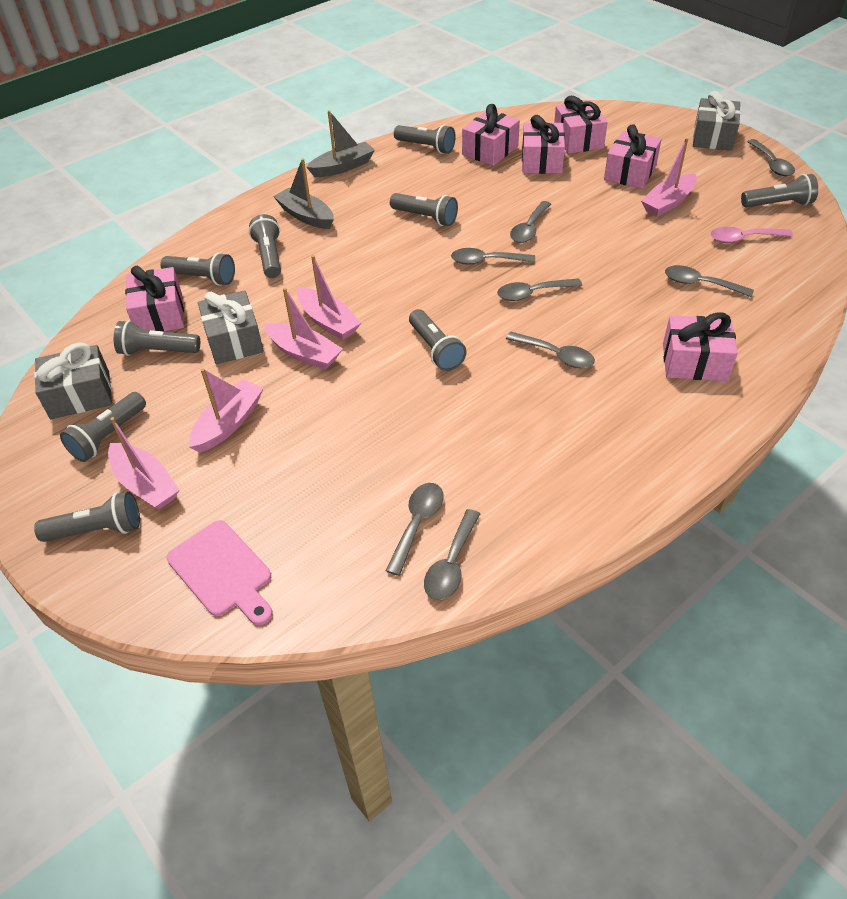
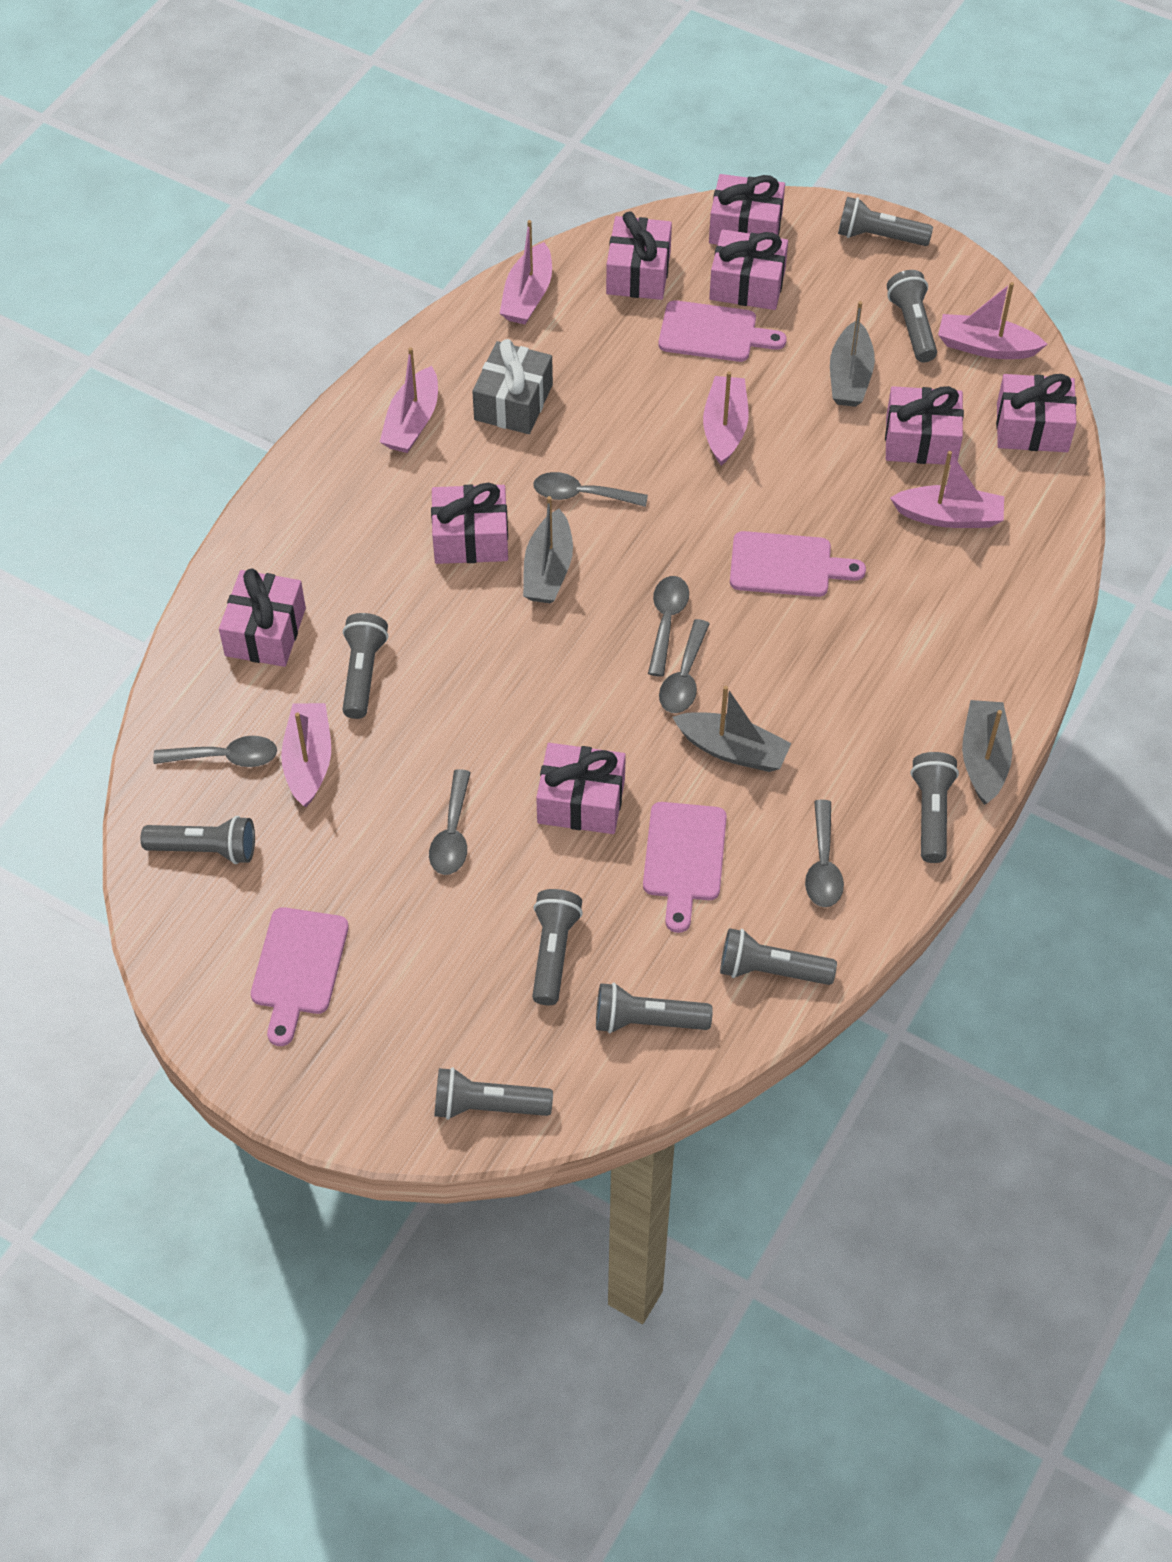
grey boat: 2 -> 4
grey gift: 3 -> 1
grey spoon: 8 -> 6
pink boat: 5 -> 6
pink cutting board: 1 -> 4
pink gift: 6 -> 8
pink spoon: 1 -> 0

